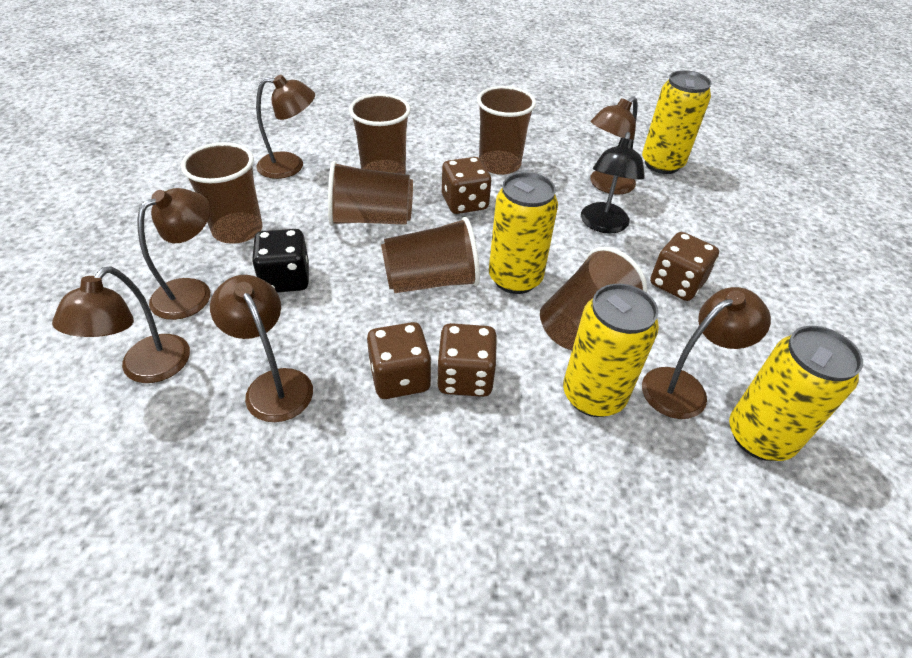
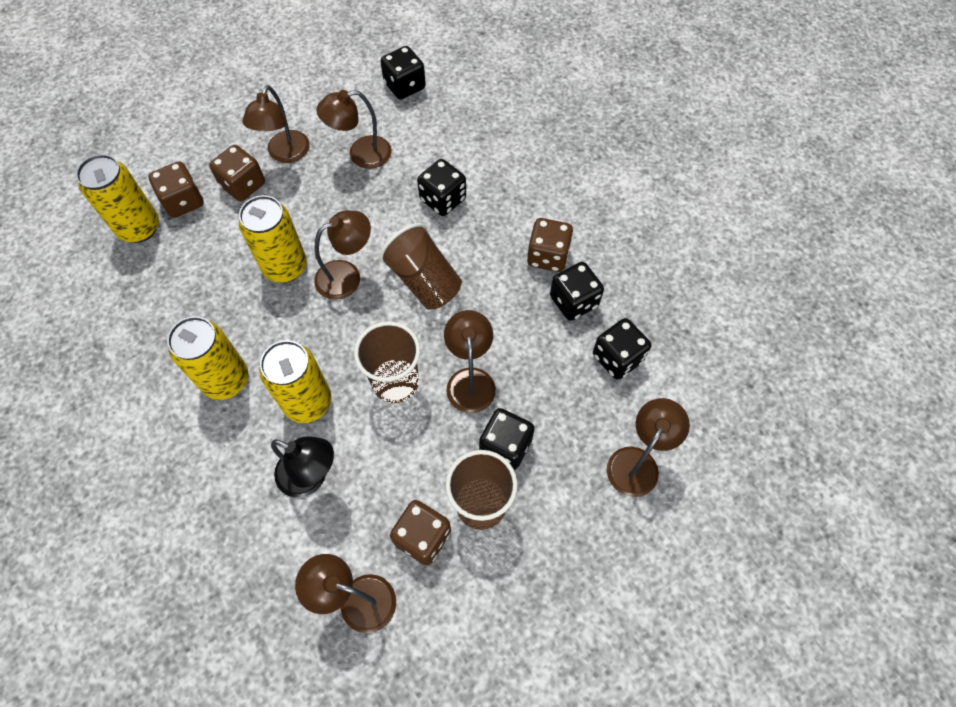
black dice: 1 -> 5
brown cup: 6 -> 3

